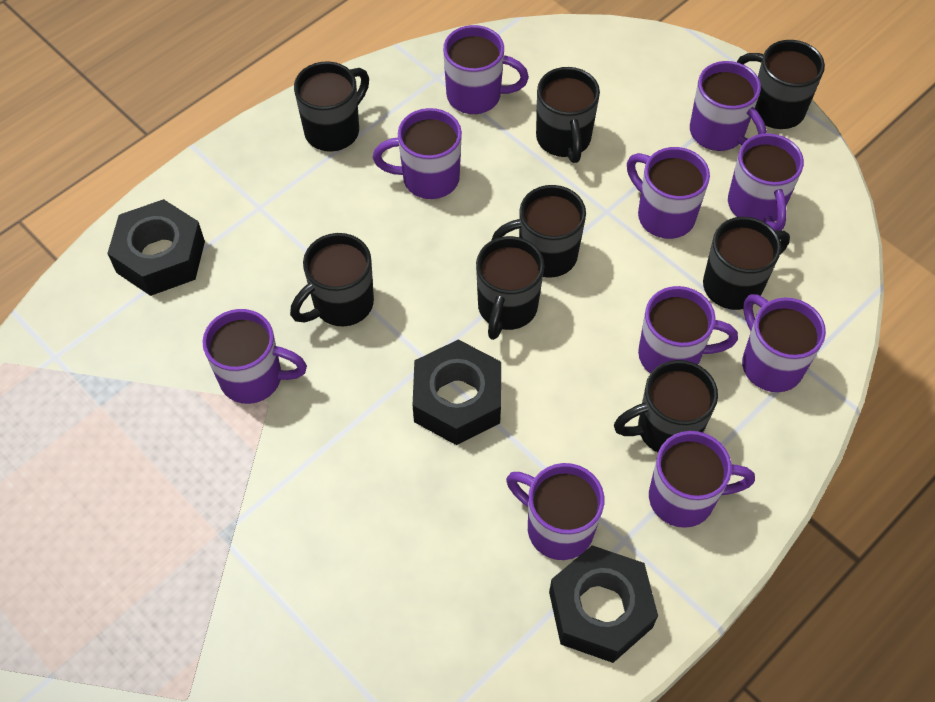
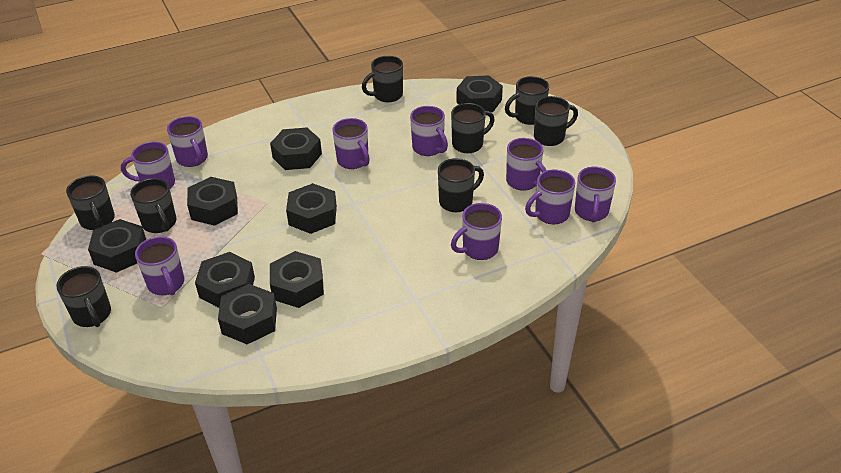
black nut: 3 -> 8
purple mug: 10 -> 9

